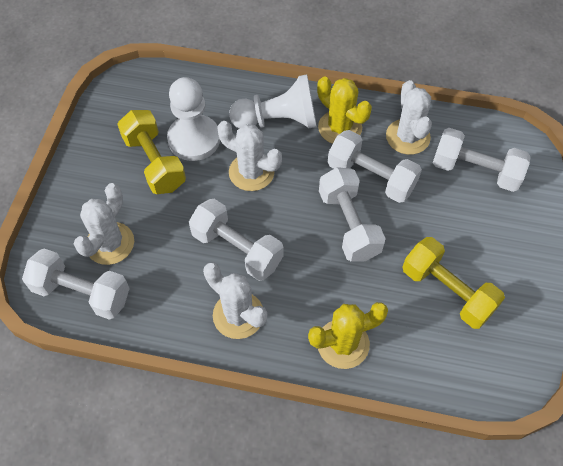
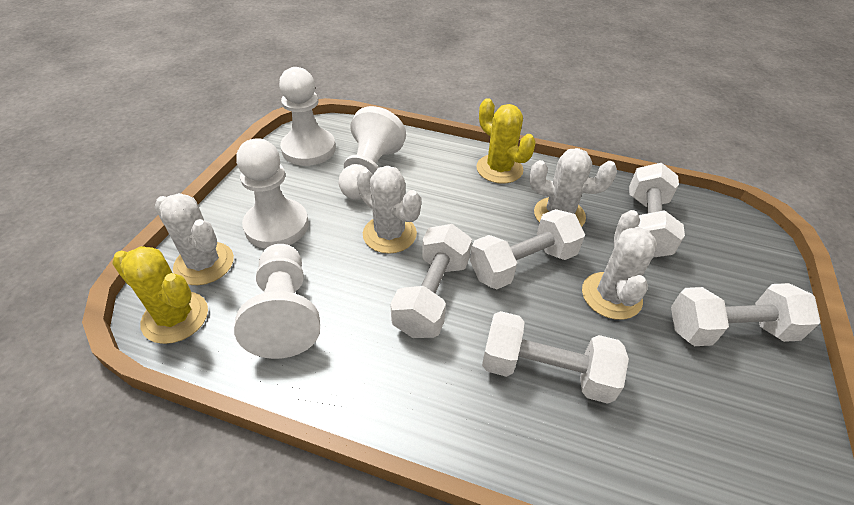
white pawn: 2 -> 4
yellow dumbbell: 2 -> 0

